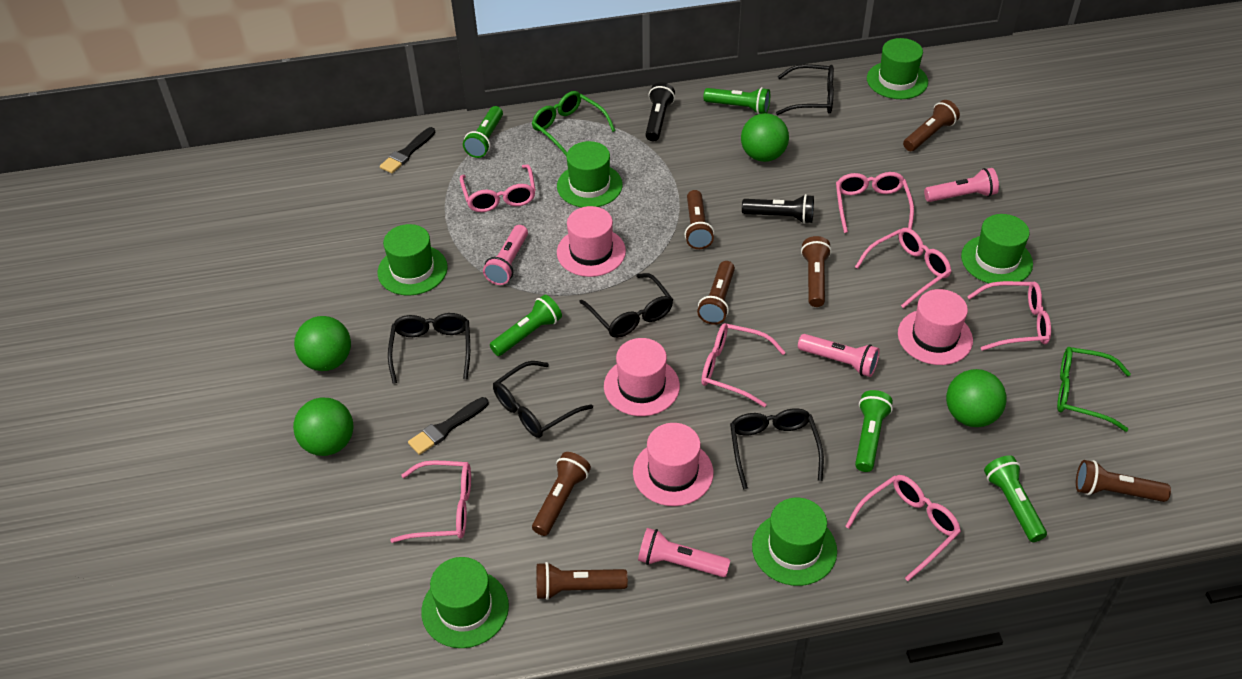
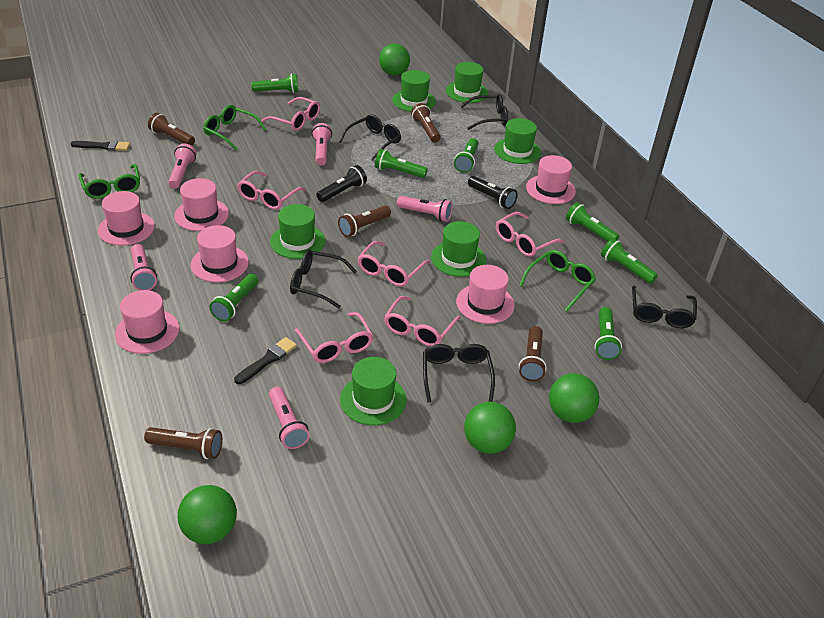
brown flashlight: 7 -> 5
green flashlight: 5 -> 7
green glasses: 2 -> 3
pink flashlight: 4 -> 5
pink glasses: 7 -> 6
pink hat: 4 -> 6

